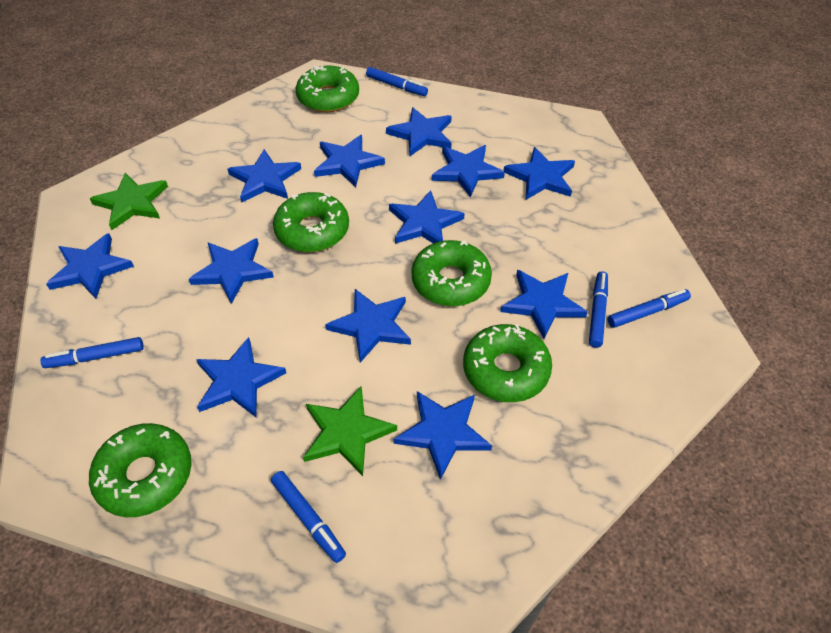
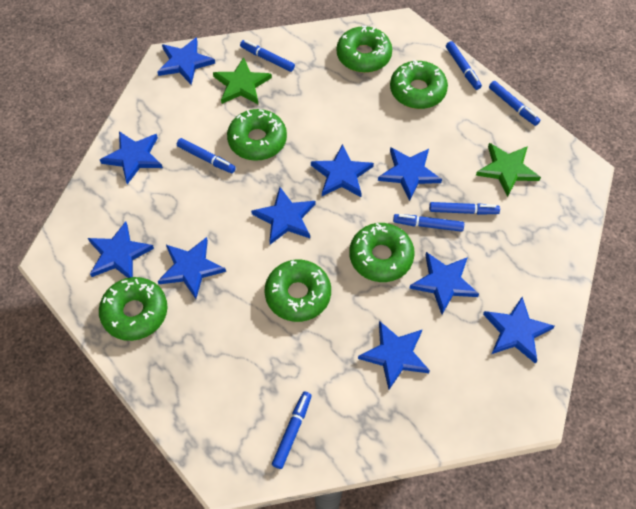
blue marker: 5 -> 7
blue star: 12 -> 10
green donut: 5 -> 6

